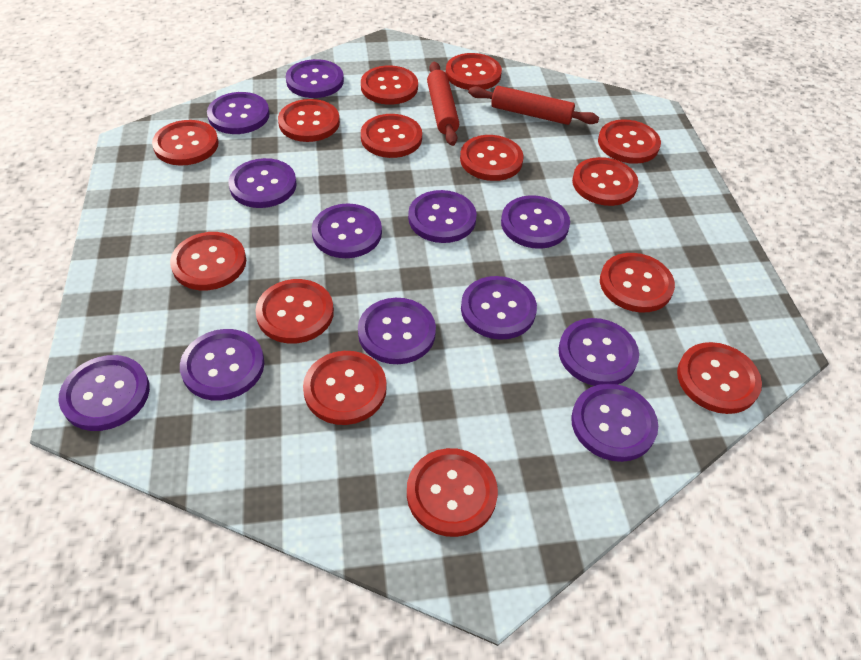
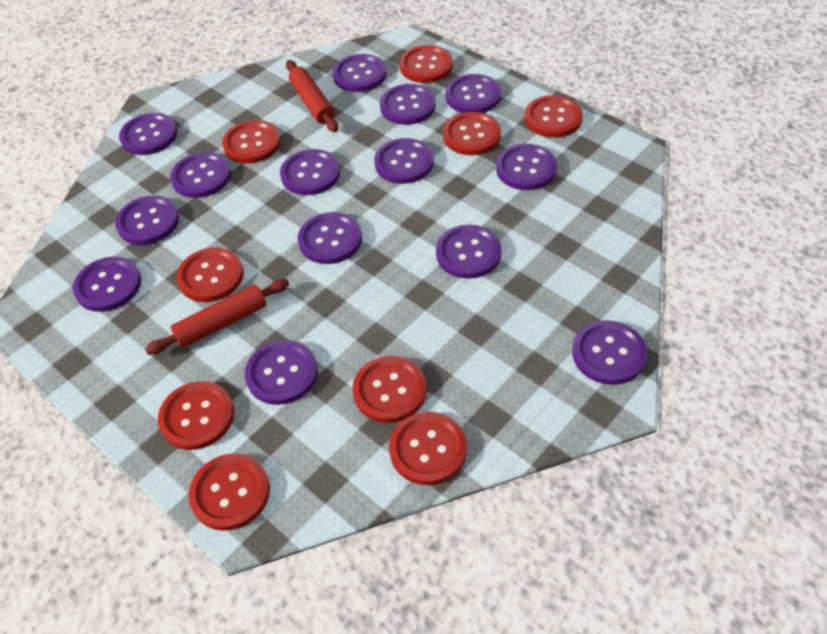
purple button: 12 -> 14
red button: 14 -> 9

